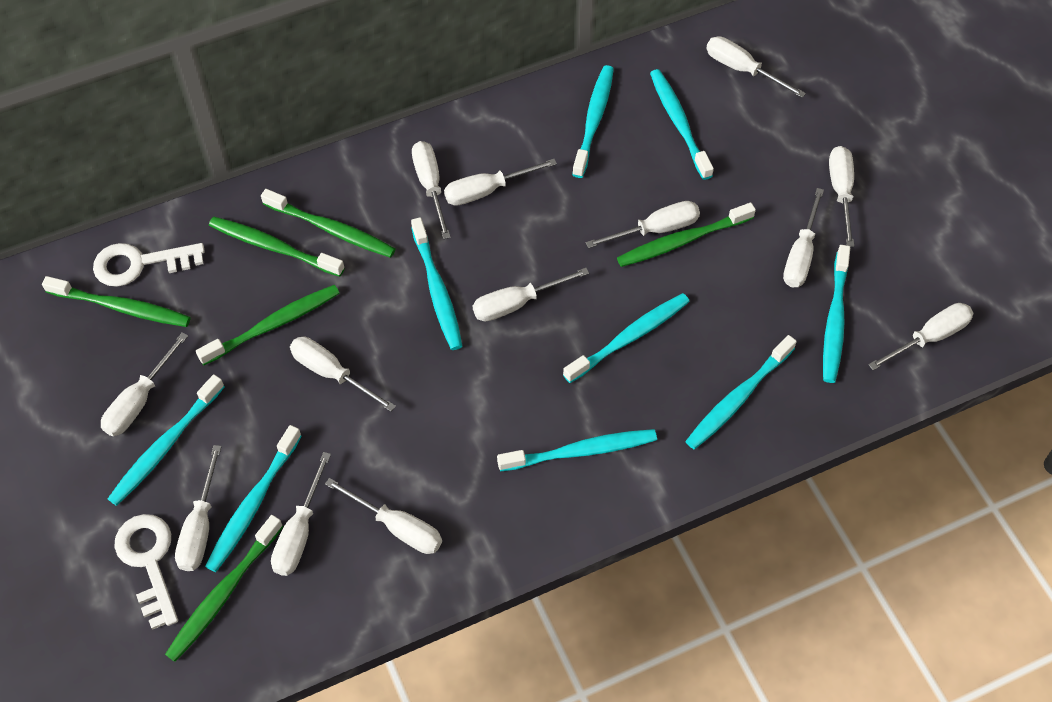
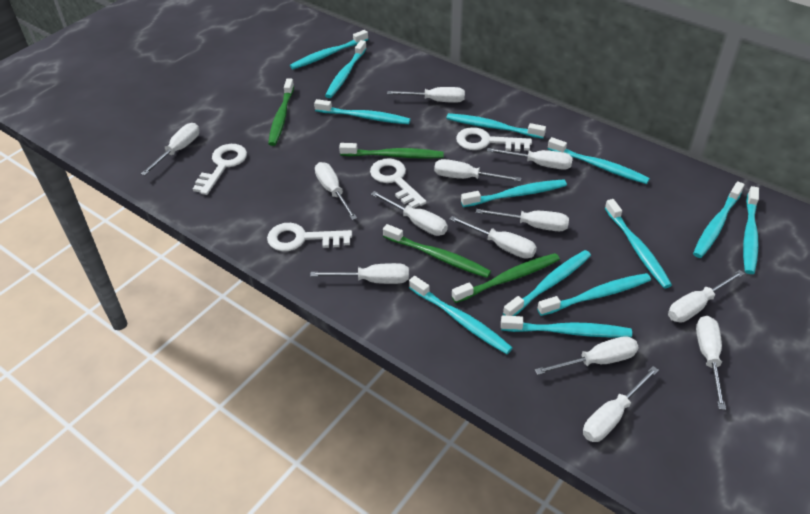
green toothbrush: 6 -> 4
turquoise toothbrush: 9 -> 13
white key: 2 -> 4

